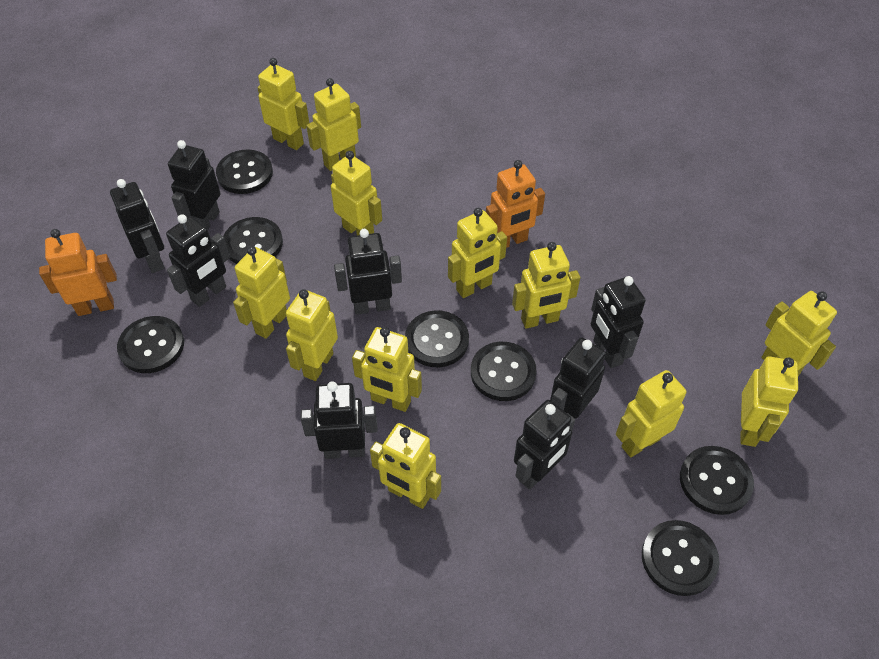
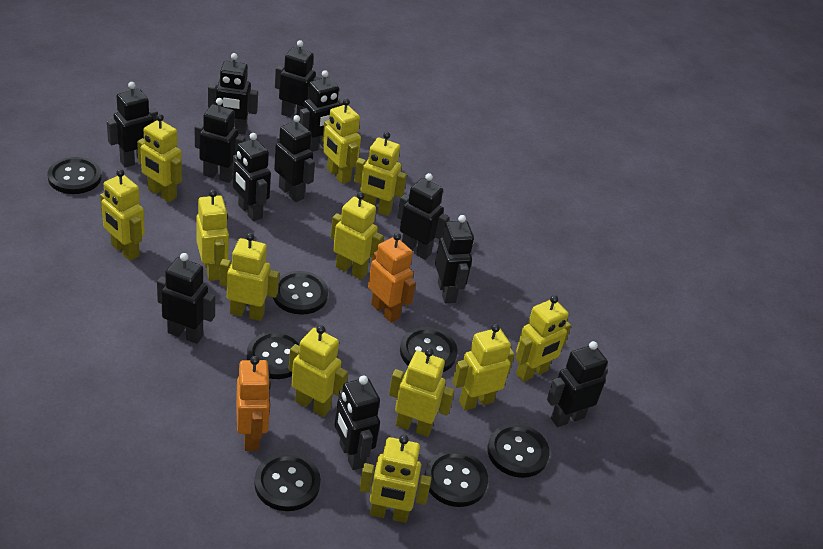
black robot: 8 -> 12

